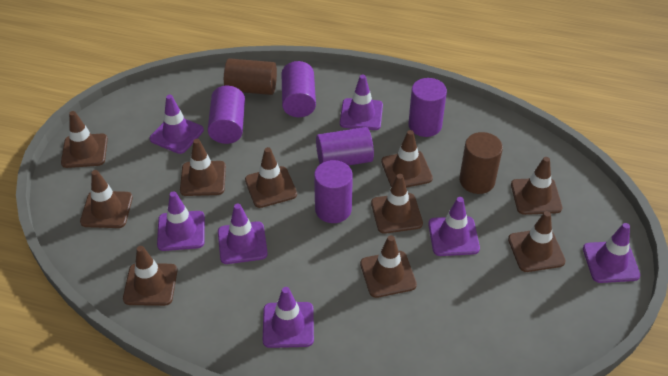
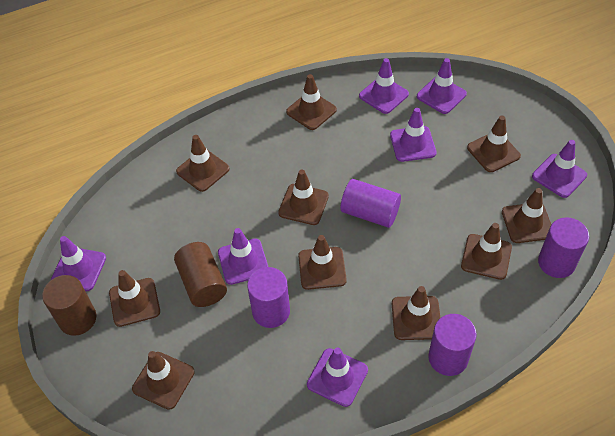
purple cylinder: 5 -> 4

